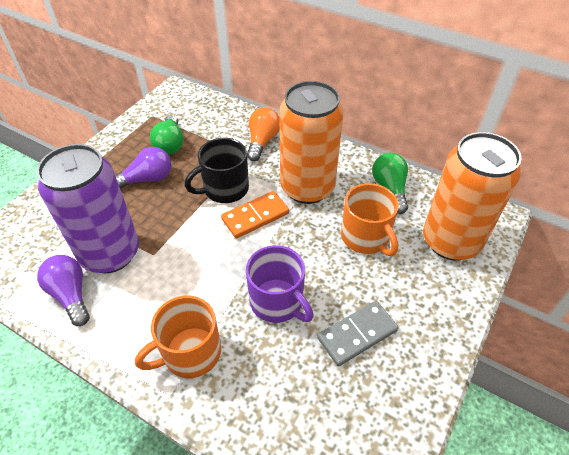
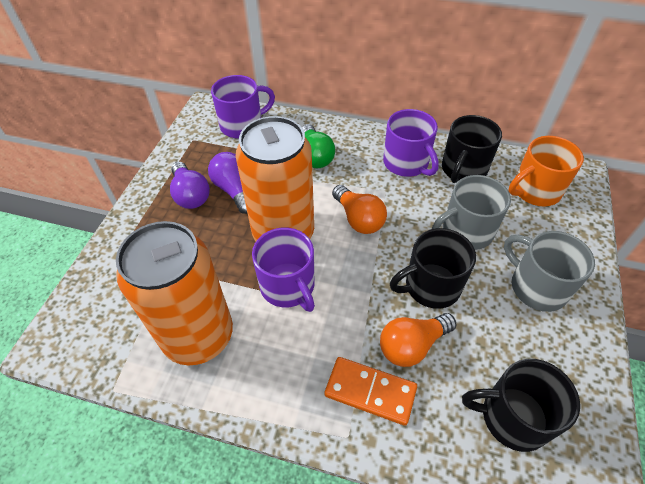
black mug: 1 -> 3
green light bulb: 2 -> 1
grey domino: 1 -> 0
grey mug: 0 -> 2
orange light bulb: 1 -> 2
orange mug: 2 -> 1
purple can: 1 -> 0
purple mug: 1 -> 3

